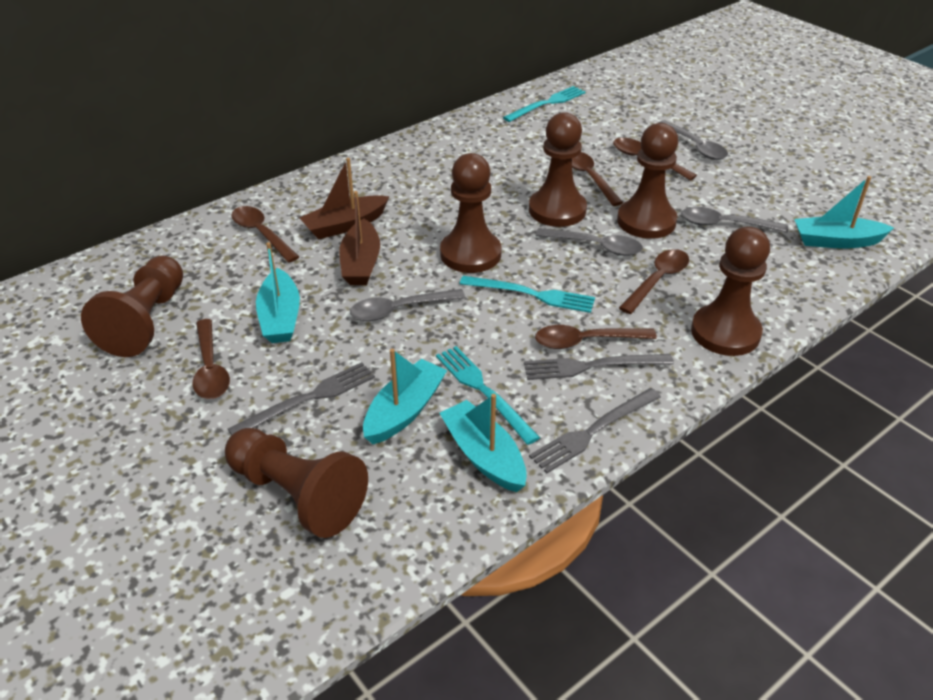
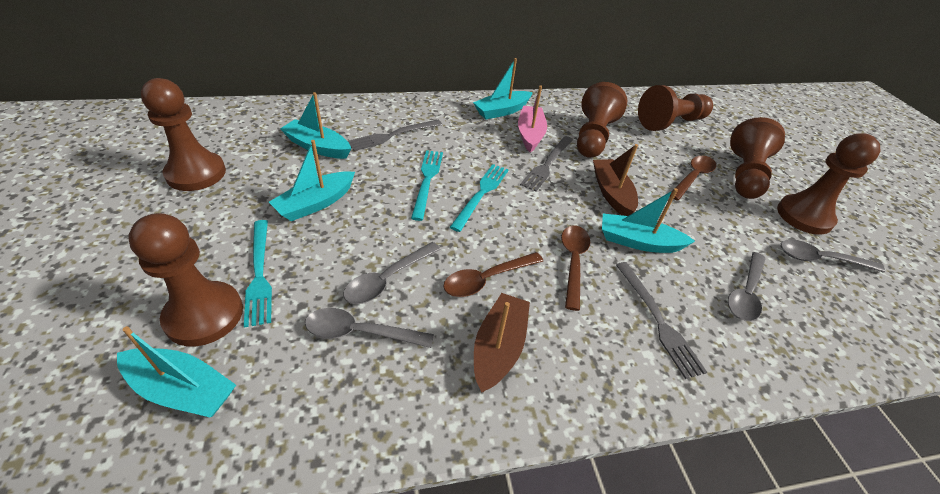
brown spoon: 6 -> 3
pink boat: 0 -> 1
turquoise boat: 4 -> 5

